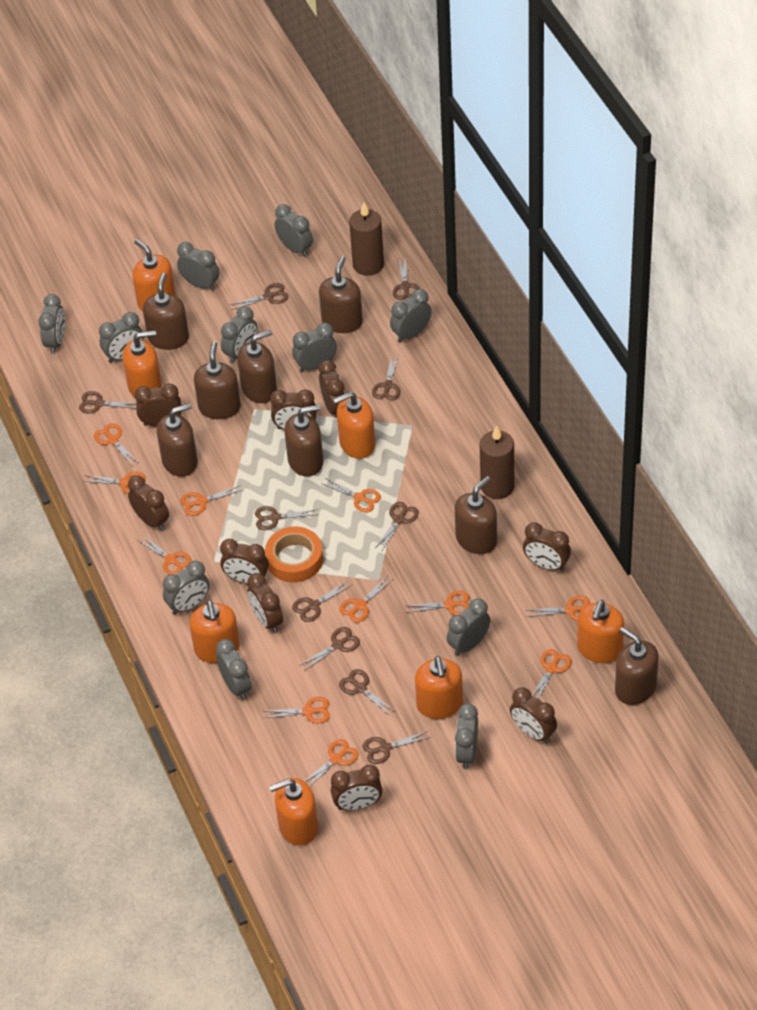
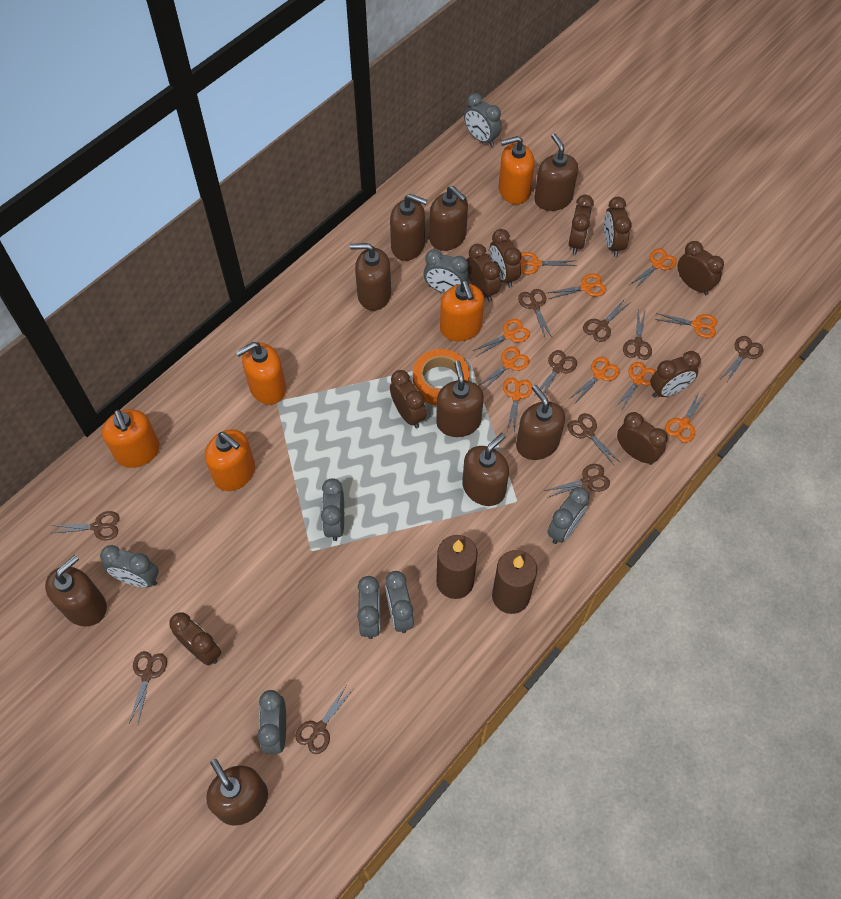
brown soap dispenser: 8 -> 9
grey clock: 11 -> 8
orange scissors: 11 -> 10
orange soap dispenser: 7 -> 5

